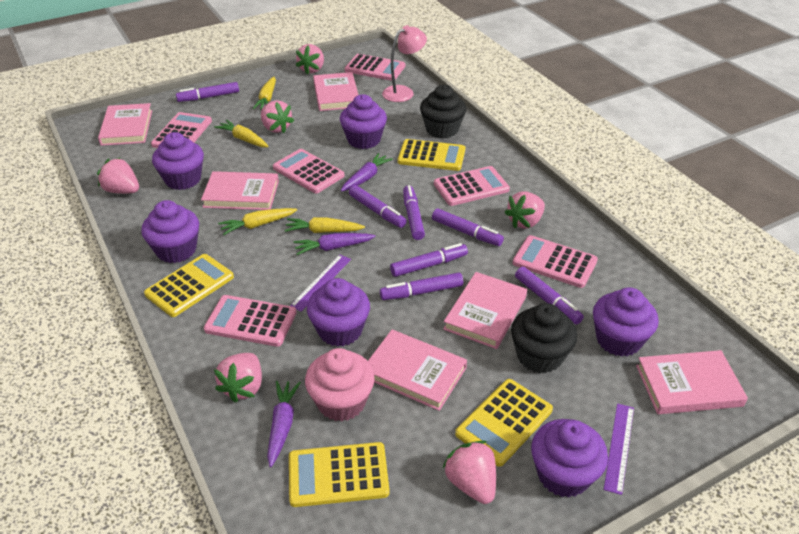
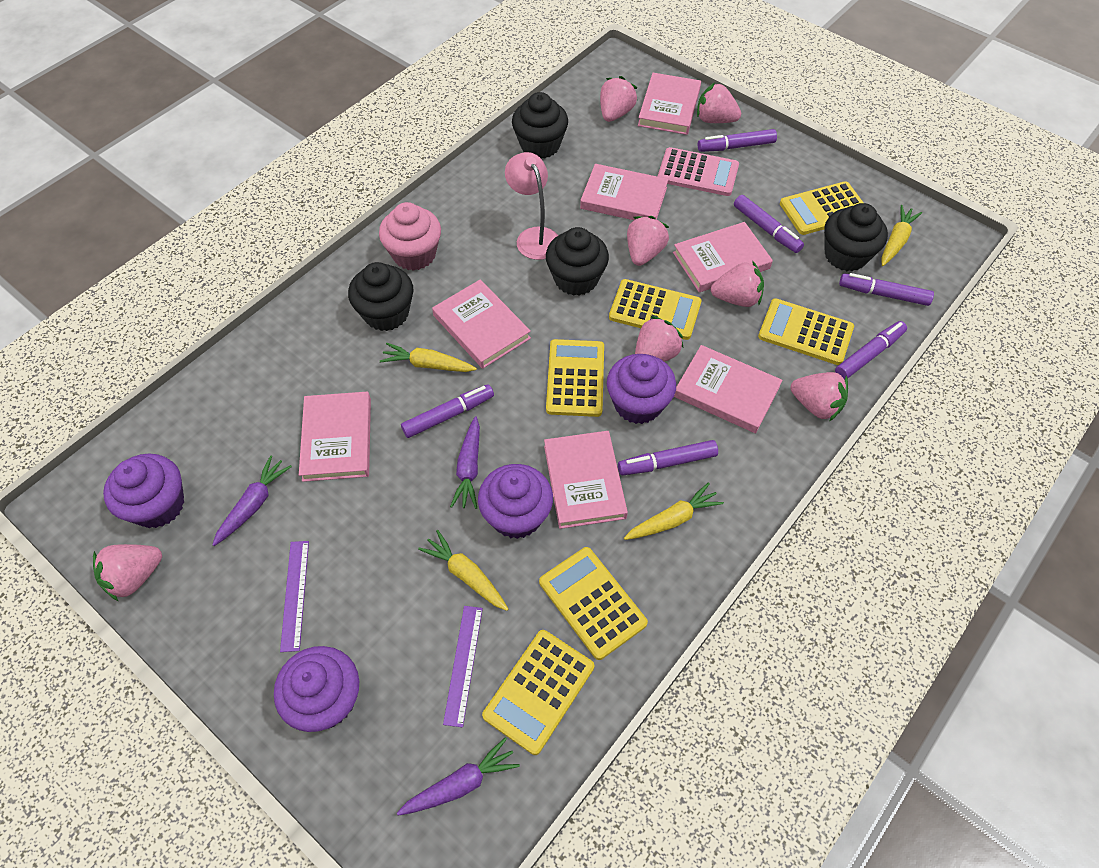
black cupcake: 2 -> 4
pink book: 6 -> 7
pink calculator: 6 -> 1
pink strawberry: 6 -> 7
purple cupcake: 6 -> 4
purple marker: 7 -> 6
yellow calculator: 4 -> 6

